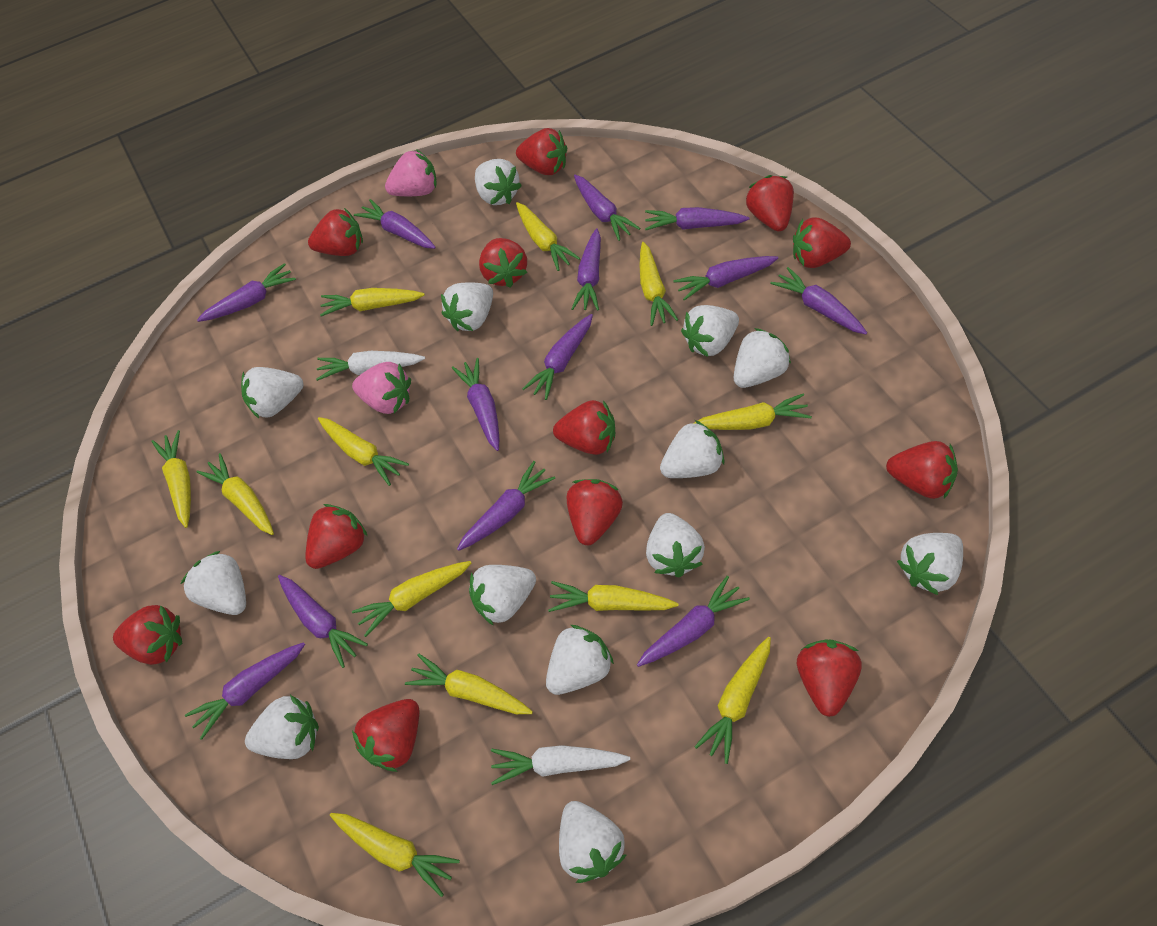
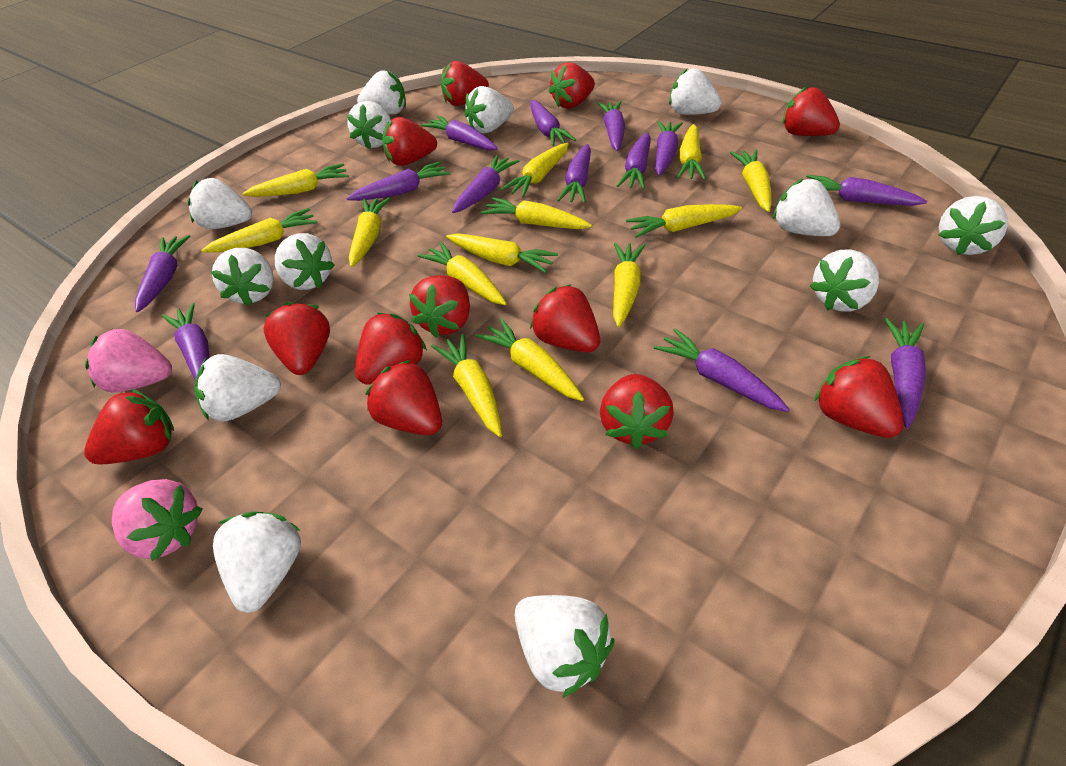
white carrot: 2 -> 0
yellow carrot: 12 -> 13

